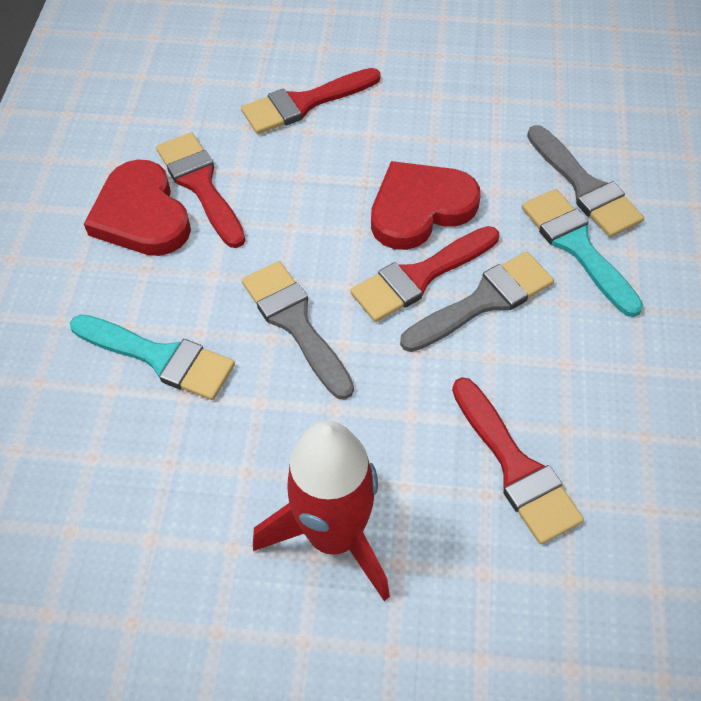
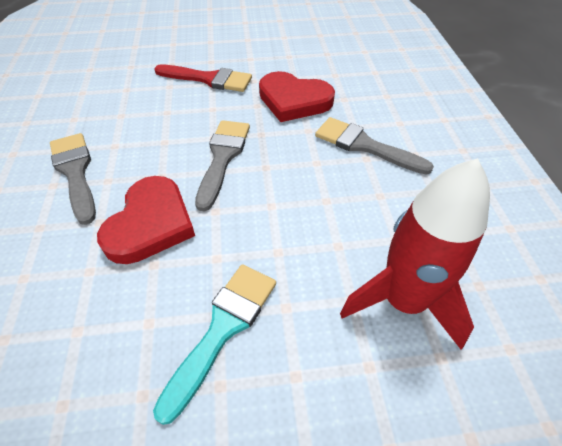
red brush: 4 -> 1
turquoise brush: 2 -> 1

